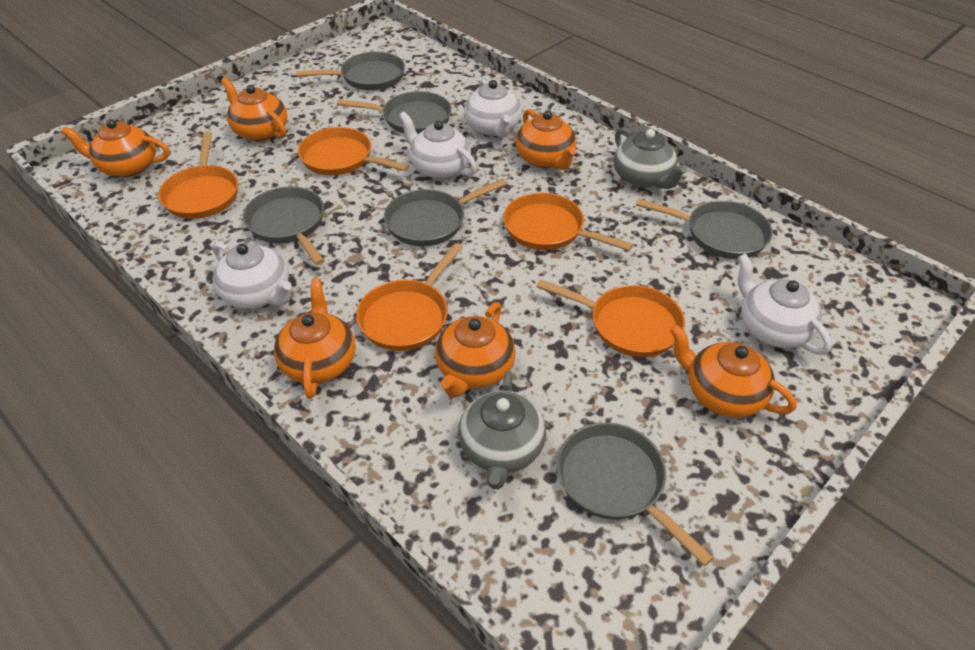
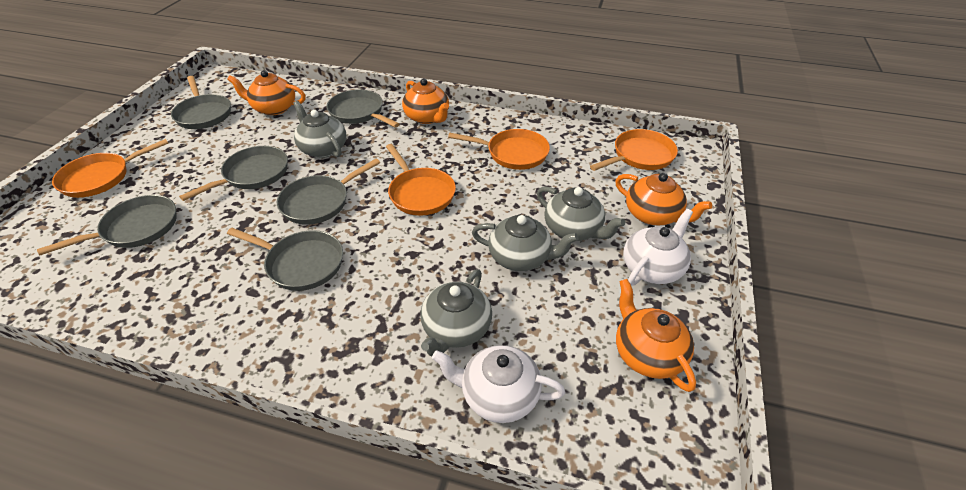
grey teapot: 2 -> 4
orange pan: 5 -> 4
orange teapot: 6 -> 4
white teapot: 4 -> 2

